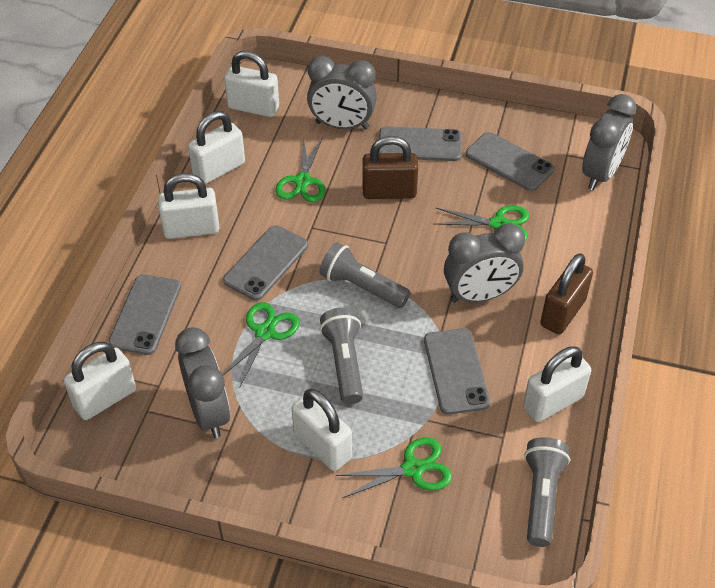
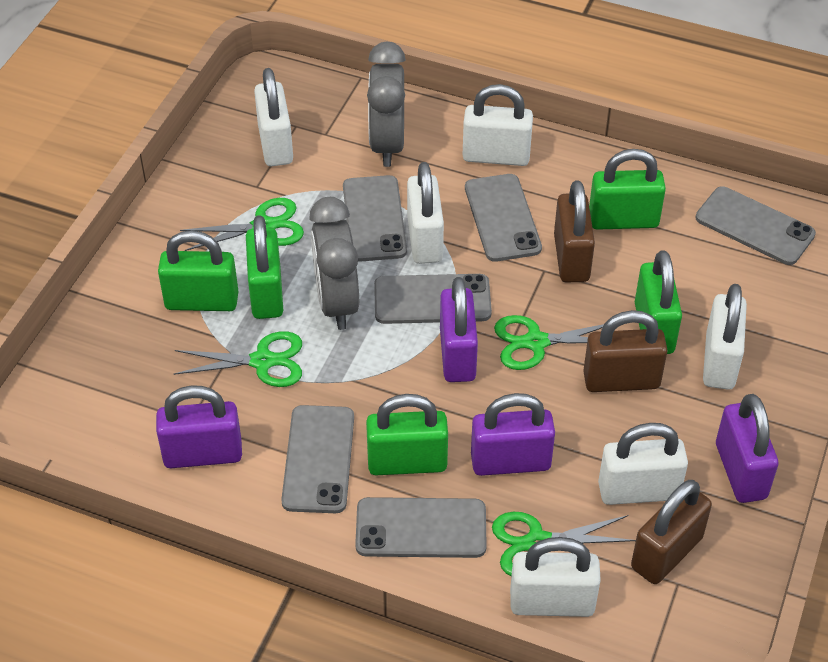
brown padlock: 2 -> 3
green padlock: 0 -> 5
grey clock: 4 -> 2
grey flashlight: 3 -> 0
grey phone: 5 -> 6
purple padlock: 0 -> 4

